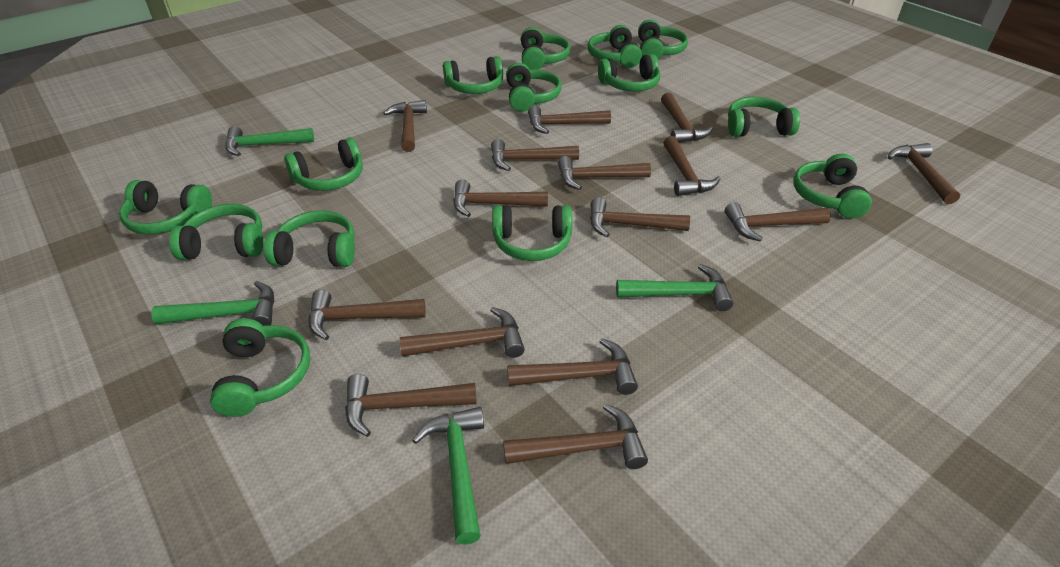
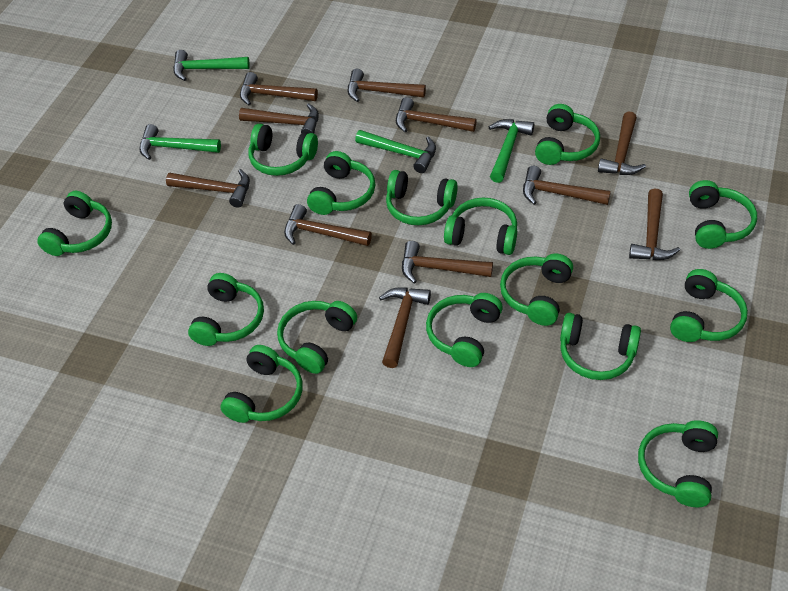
brown hammer: 15 -> 11
green headphones: 14 -> 15

